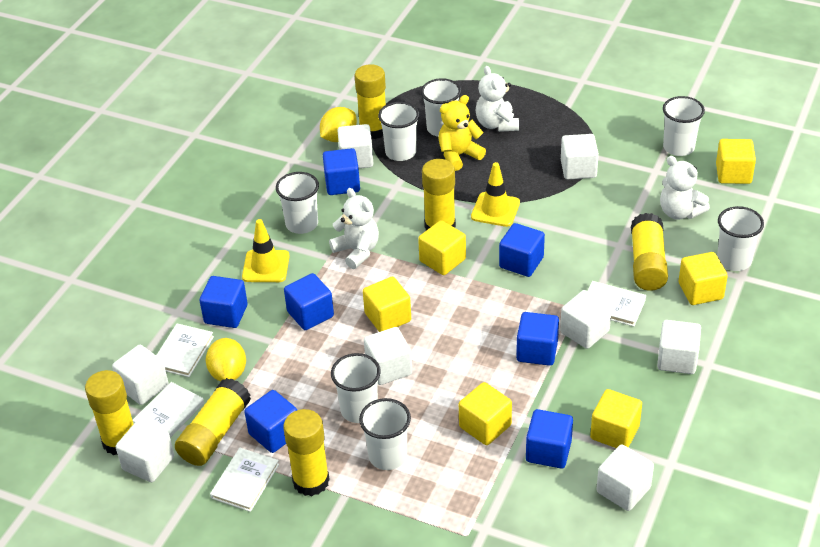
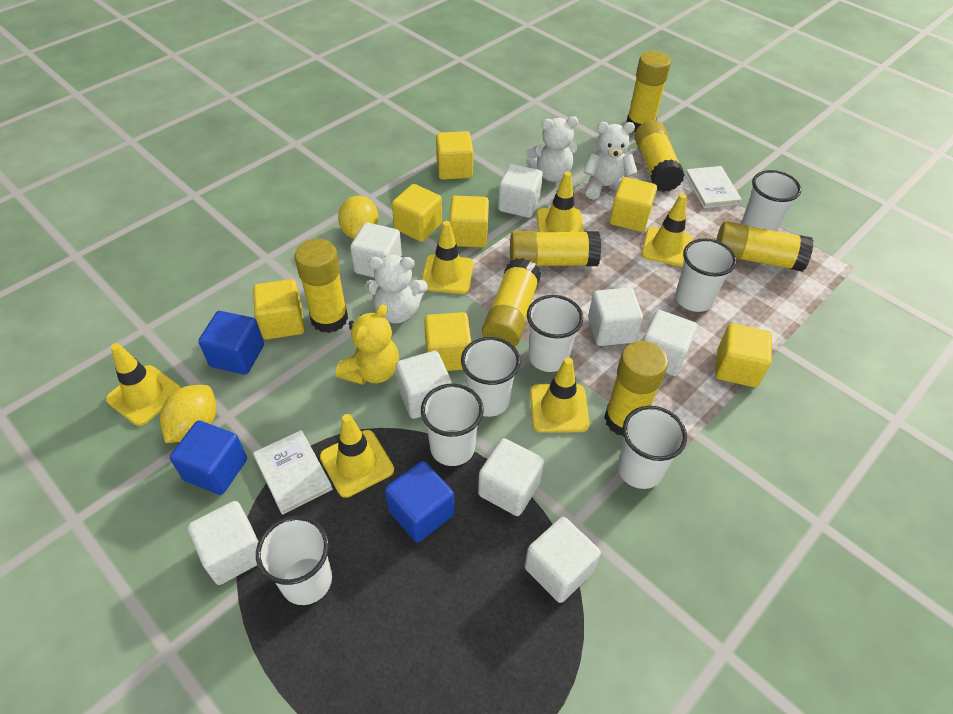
blue cube: 7 -> 3
white book: 4 -> 2
yellow cube: 6 -> 7
yellow glue stick: 6 -> 7
yellow traffic cone: 2 -> 6

